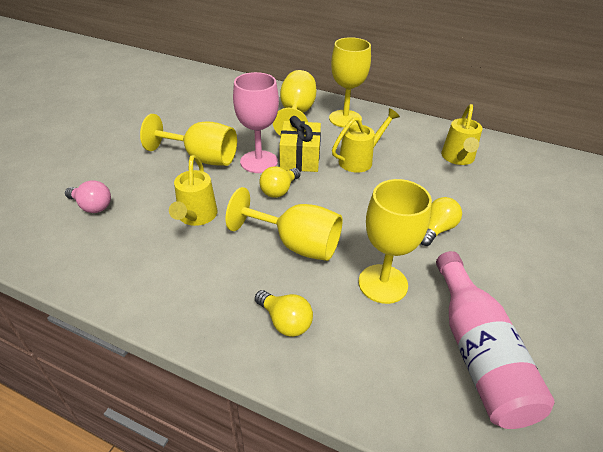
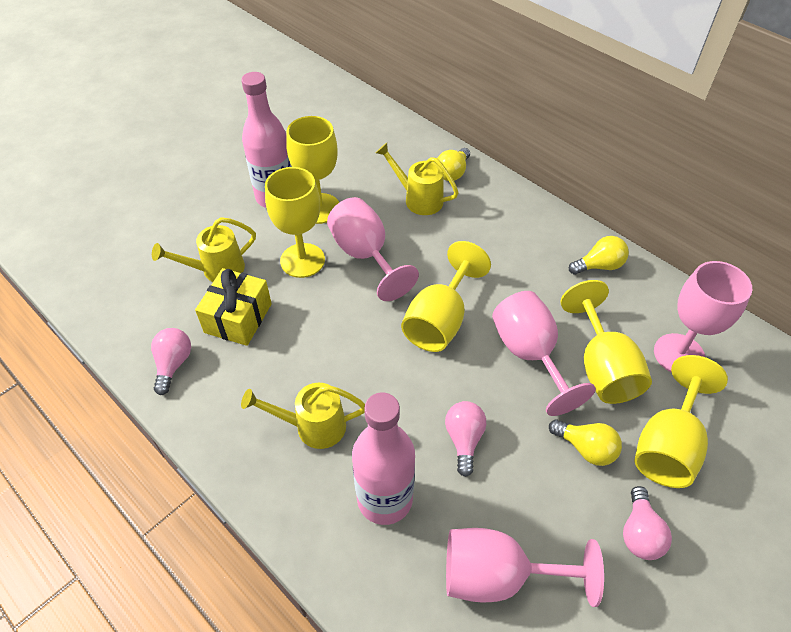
pink bottle: 1 -> 2
pink goblet: 1 -> 4
pink light bulb: 1 -> 3

